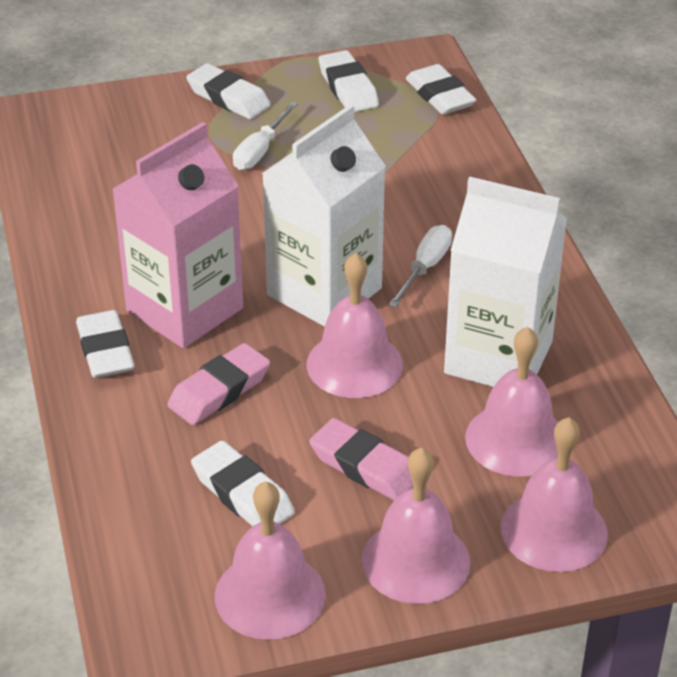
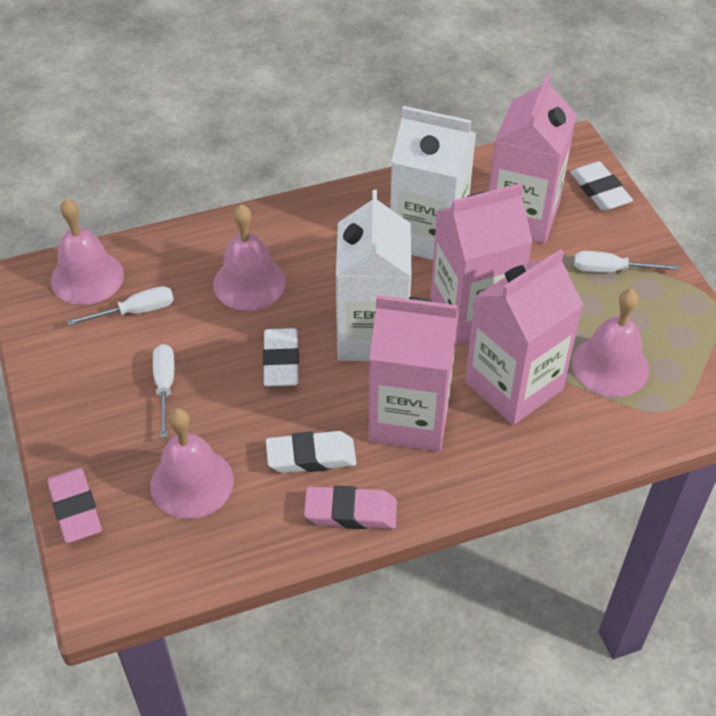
pink bell: 5 -> 4
pink carton: 1 -> 4
white eraser: 5 -> 3
white screwdriver: 2 -> 3

